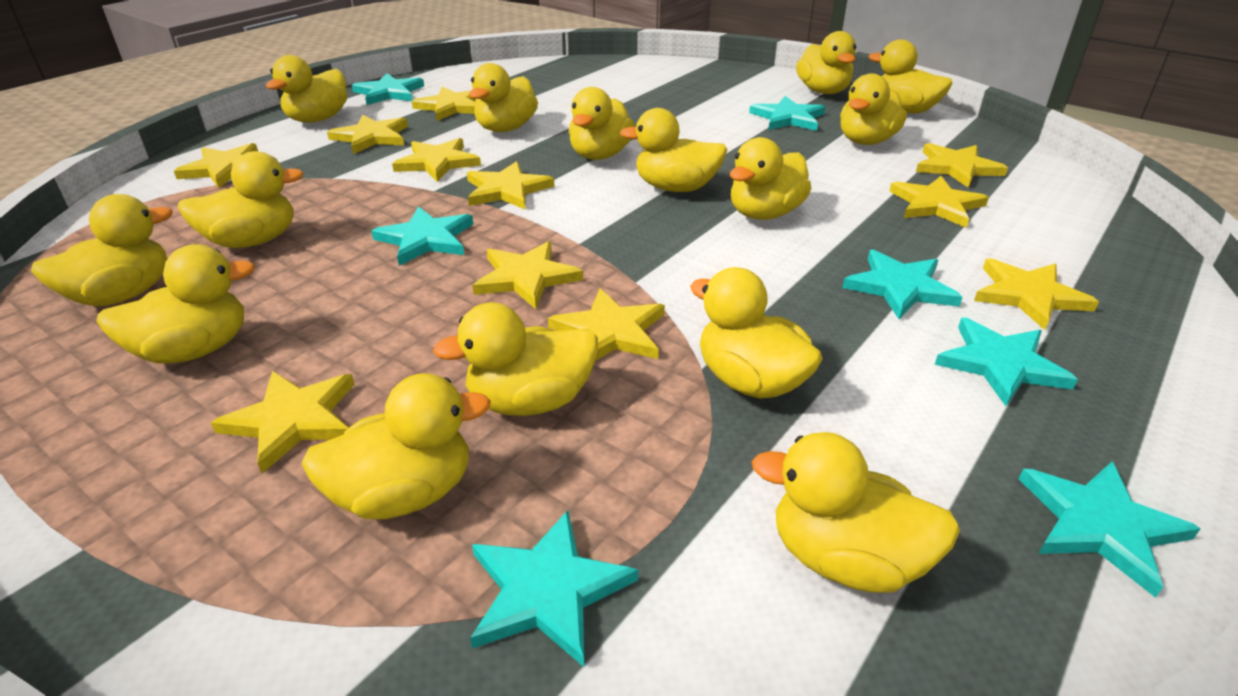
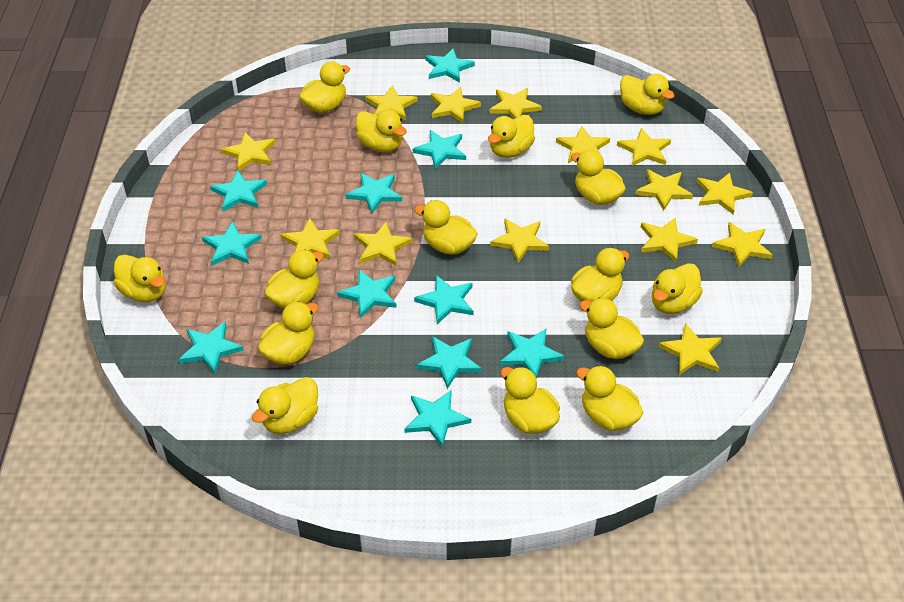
turquoise star: 7 -> 11
yellow star: 11 -> 14

